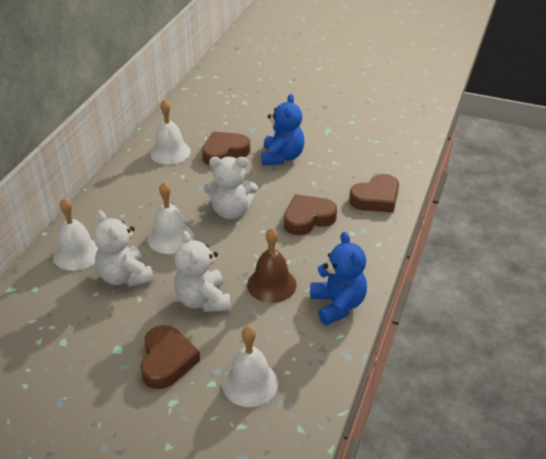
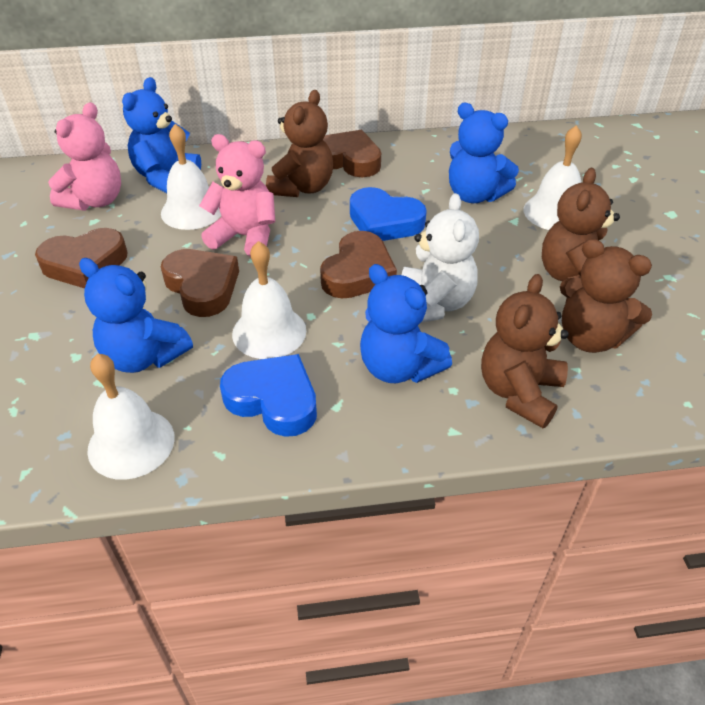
blue heart: 0 -> 2
blue teddy bear: 2 -> 4
brown bell: 1 -> 0
brown teddy bear: 0 -> 4
pink teddy bear: 0 -> 2
white teddy bear: 3 -> 1

